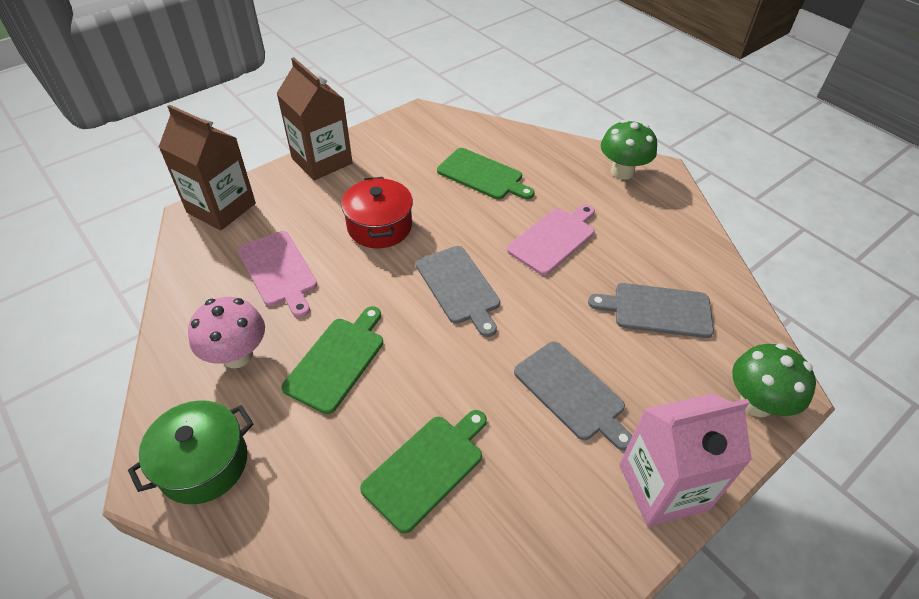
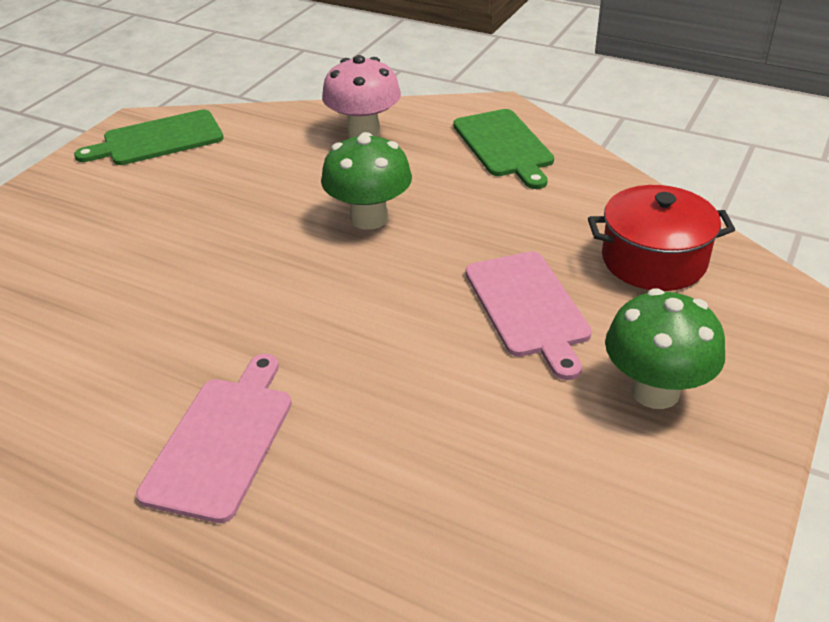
brown carton: 2 -> 0
green cutting board: 3 -> 2
green pot: 1 -> 0
grey cutting board: 3 -> 0
pink carton: 1 -> 0

